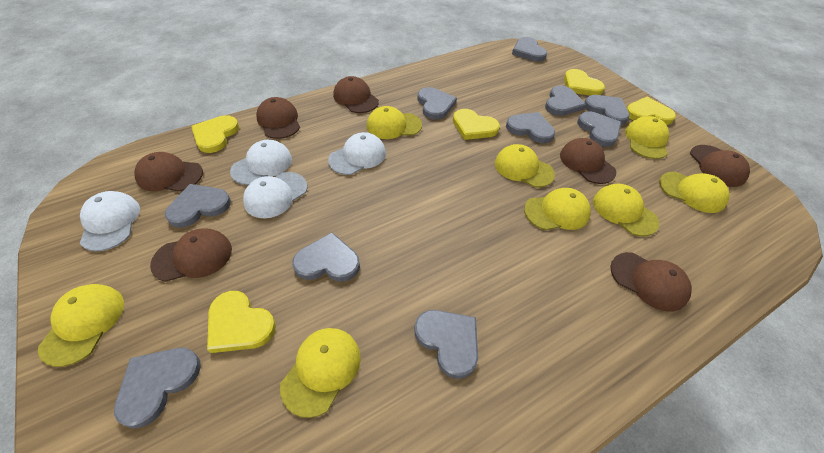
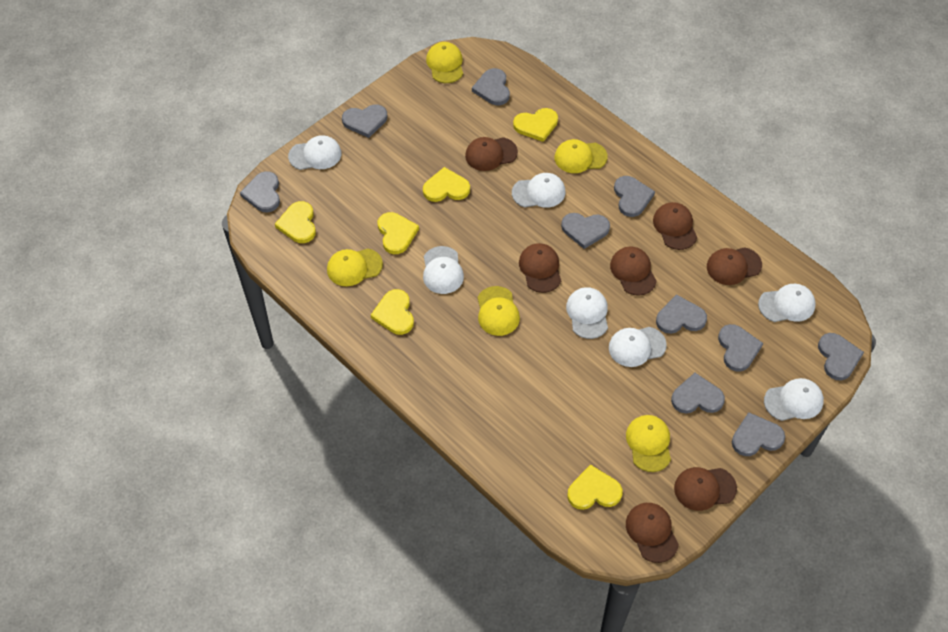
white cap: 4 -> 7
yellow cap: 8 -> 5
yellow heart: 5 -> 6

